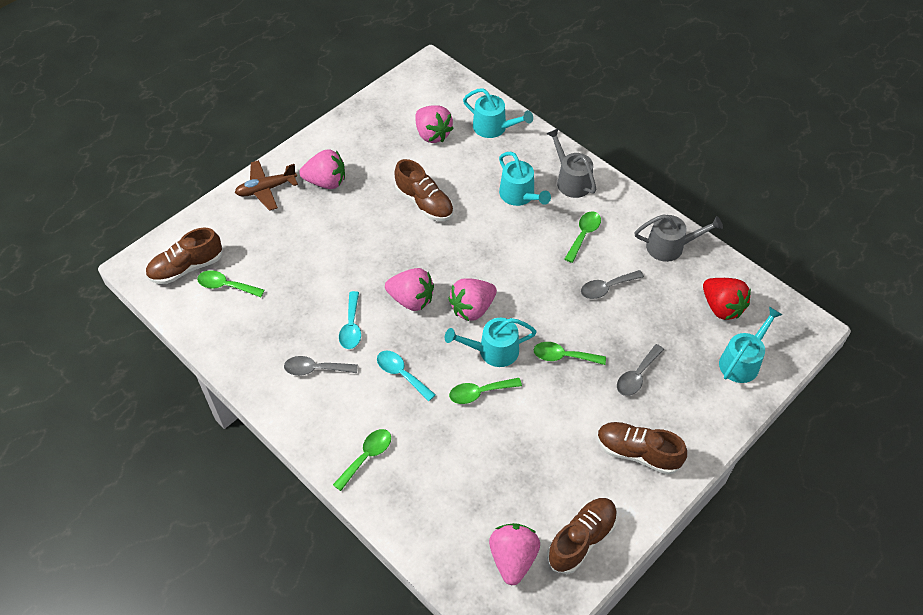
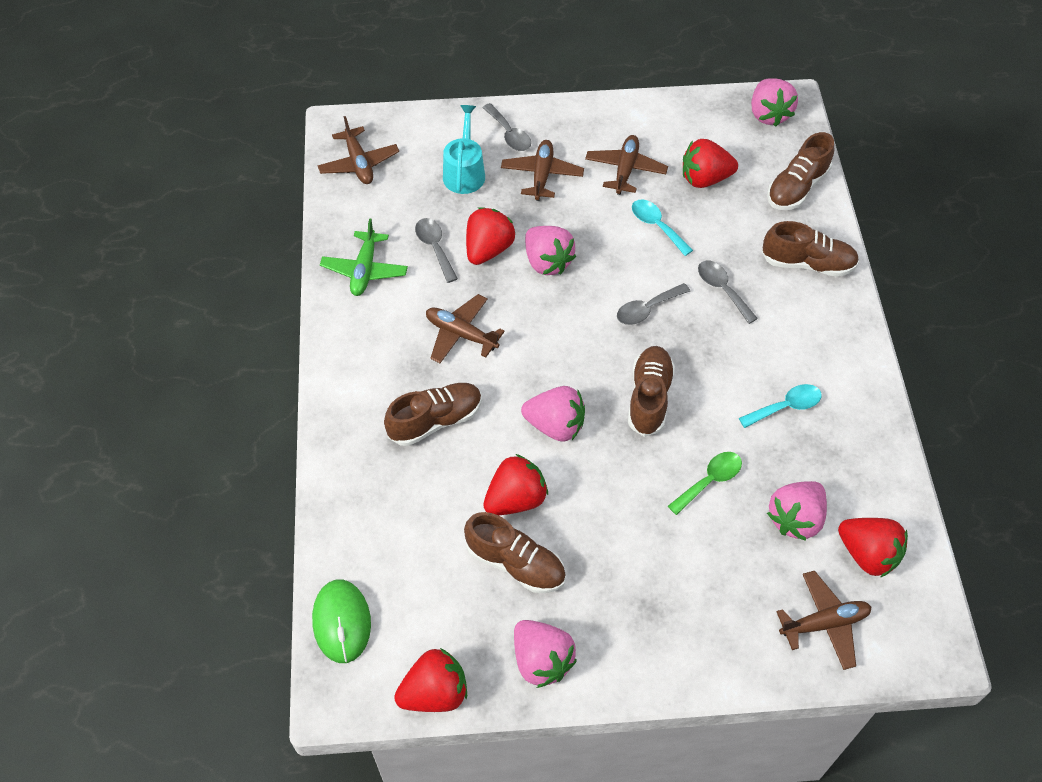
brown plane: 1 -> 5
brown shoe: 4 -> 5
green mouse: 0 -> 1
green plane: 0 -> 1
green spoon: 5 -> 1
grey spoon: 3 -> 4
grey watering can: 2 -> 0
red strawberry: 1 -> 5
turquoise watering can: 4 -> 1

